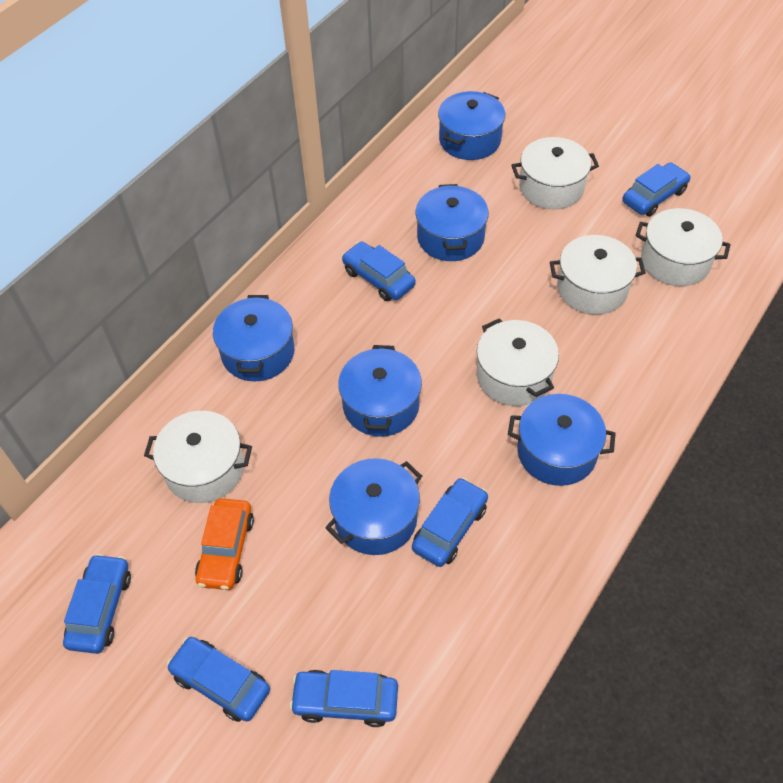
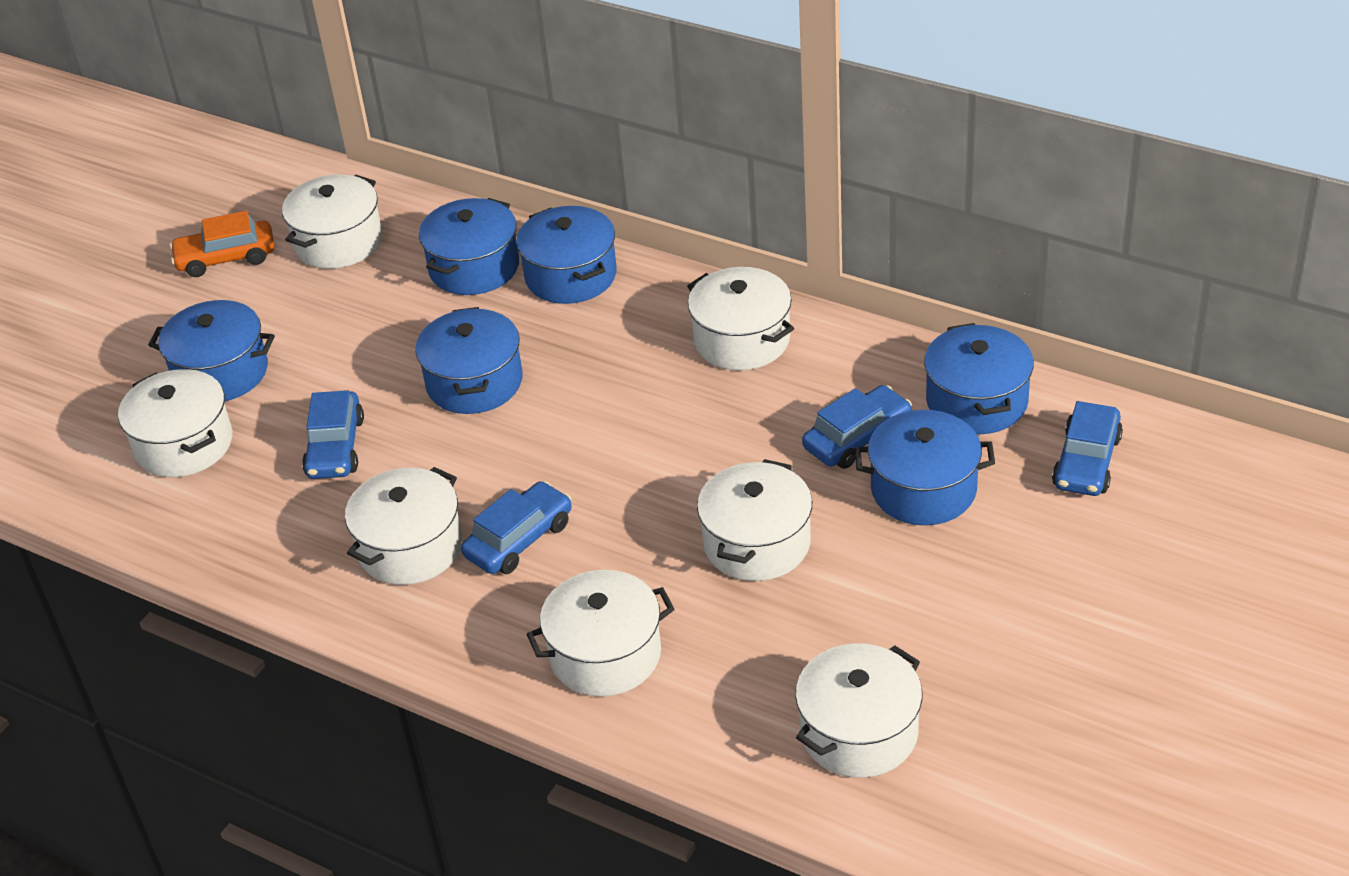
blue car: 6 -> 4
white pot: 5 -> 7

